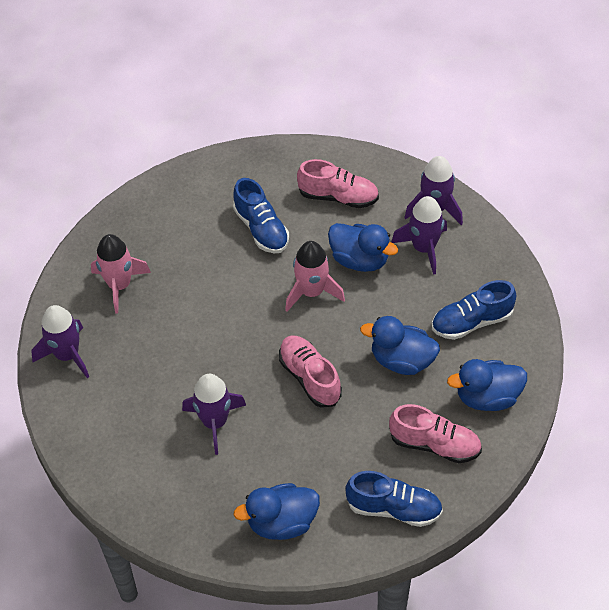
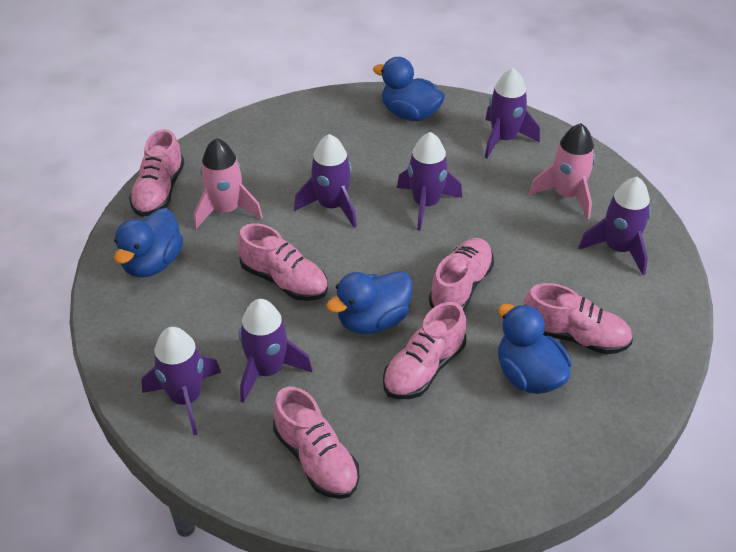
blue shoe: 3 -> 0
pink shoe: 3 -> 6
purple rocket: 4 -> 6

